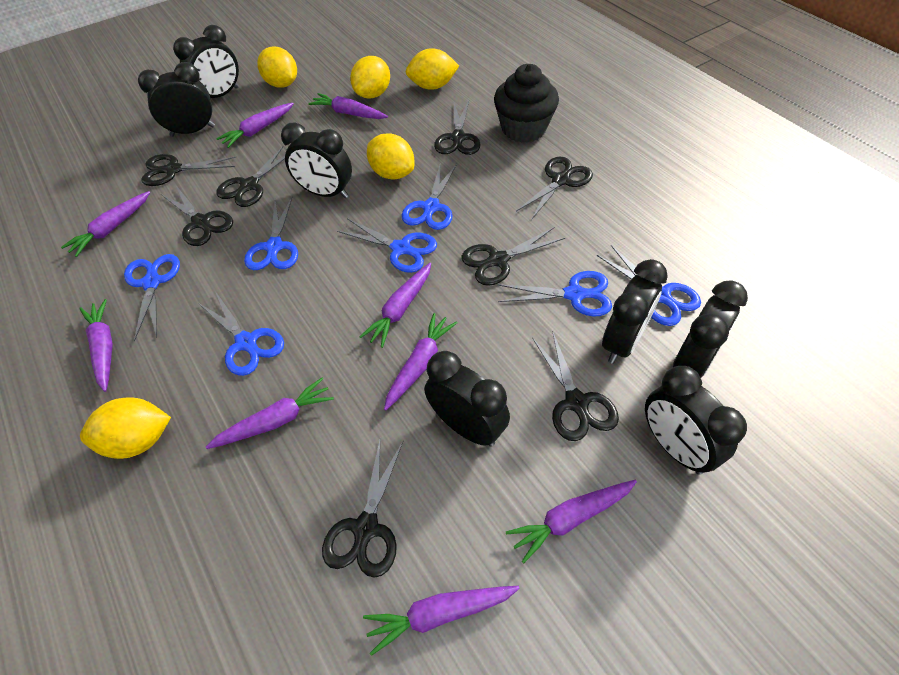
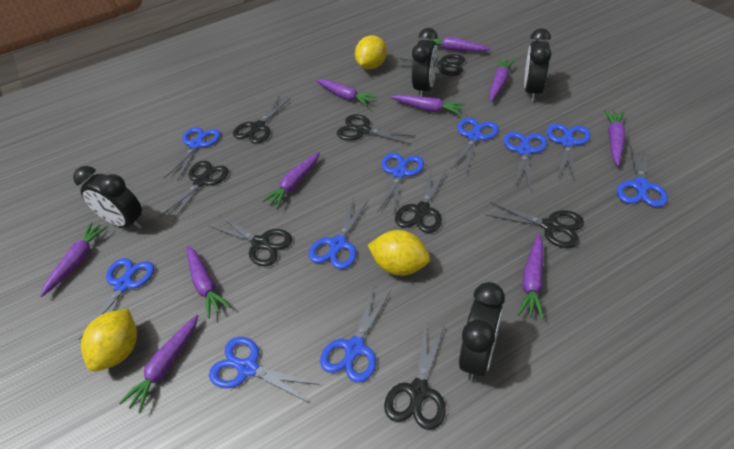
black clock: 7 -> 4
black cupcake: 1 -> 0
blue scissors: 7 -> 10
purple carrot: 9 -> 10
yellow lemon: 5 -> 3

